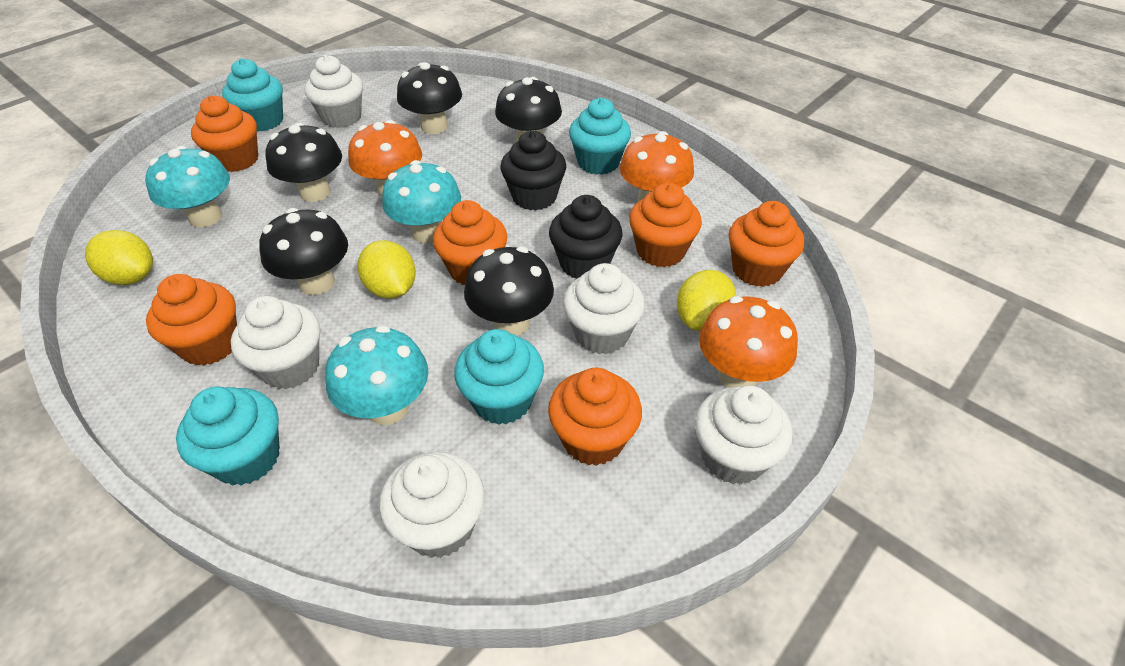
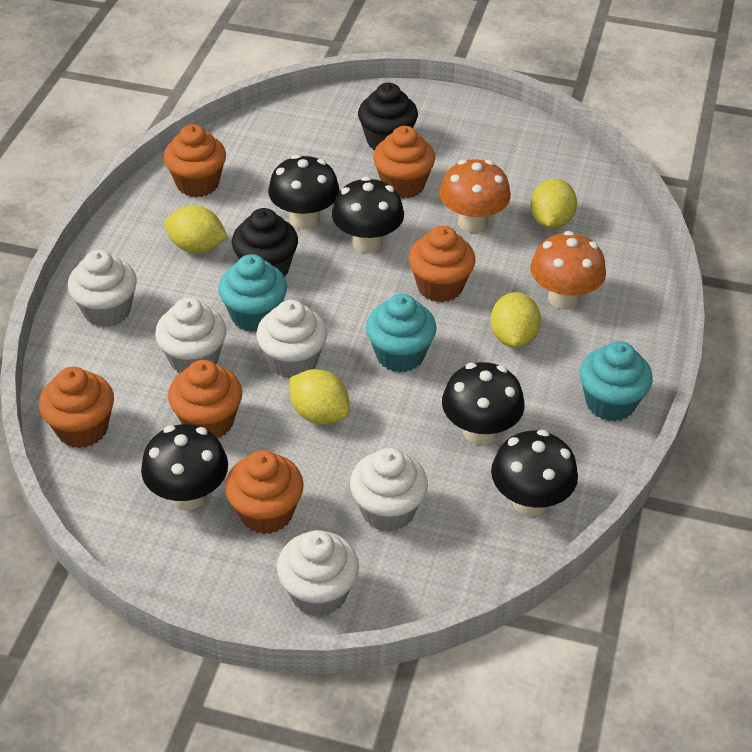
orange mushroom: 3 -> 2
turquoise cupcake: 4 -> 3
turquoise mushroom: 3 -> 0
yellow lemon: 3 -> 4

